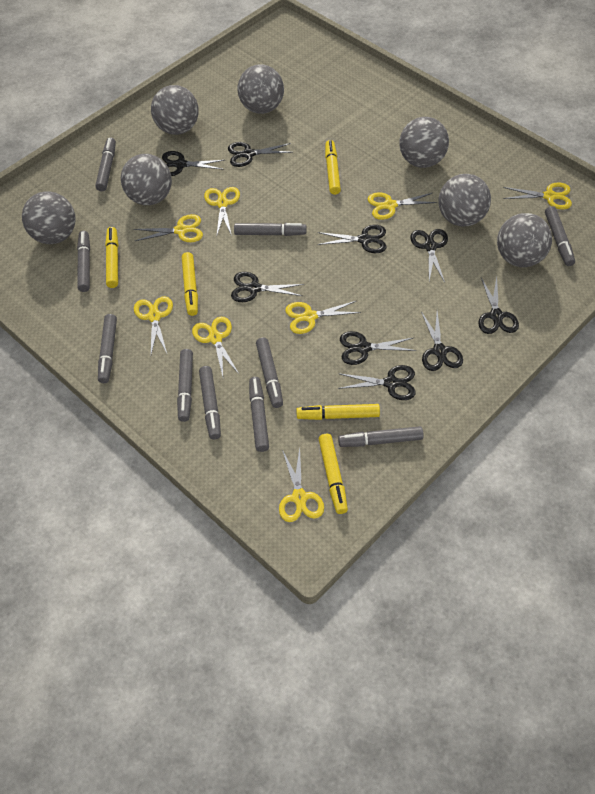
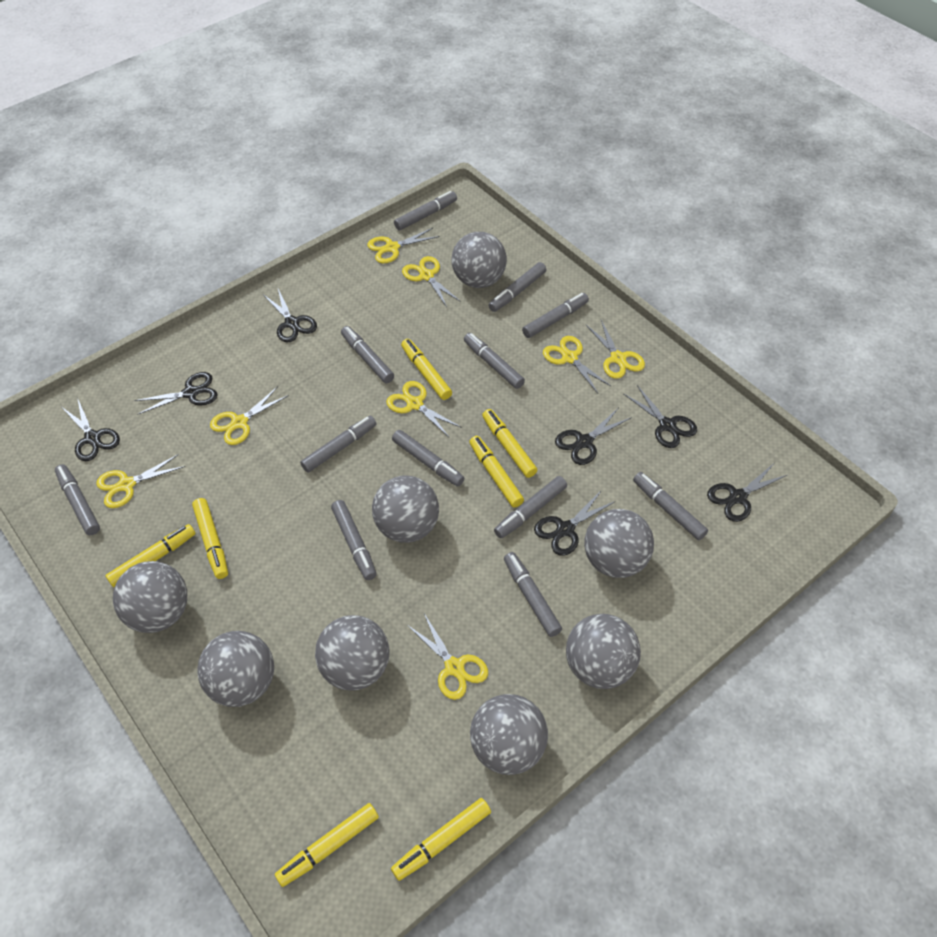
black scissors: 9 -> 7
grey ball: 7 -> 8
grey marker: 10 -> 12
yellow marker: 5 -> 7

